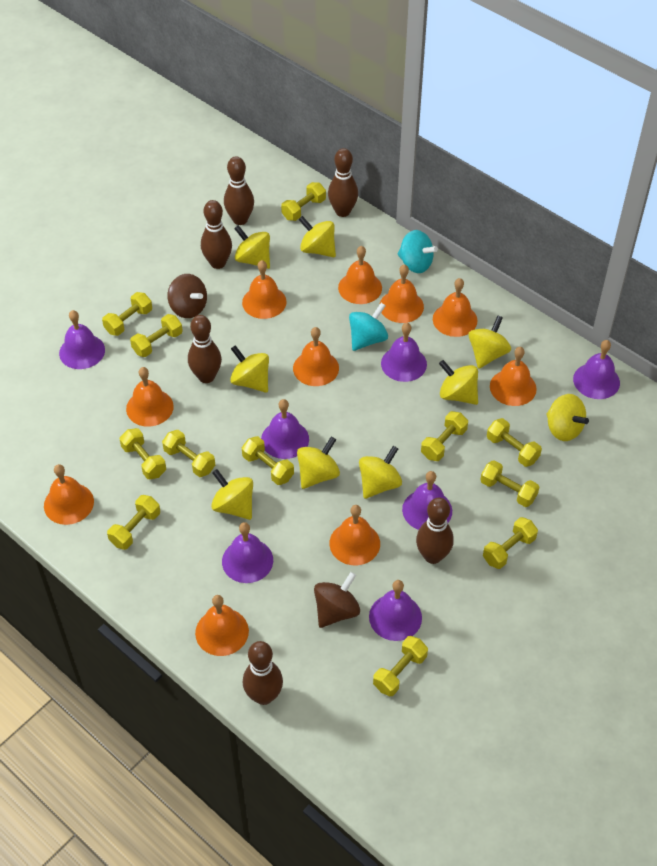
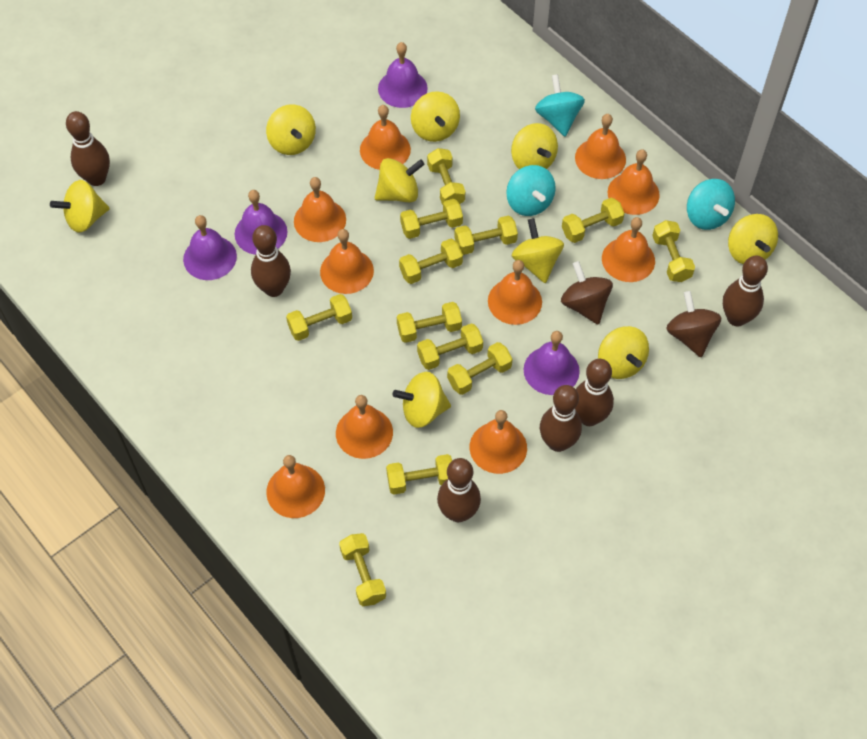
purple bell: 7 -> 4
turquoise spinning top: 2 -> 3

